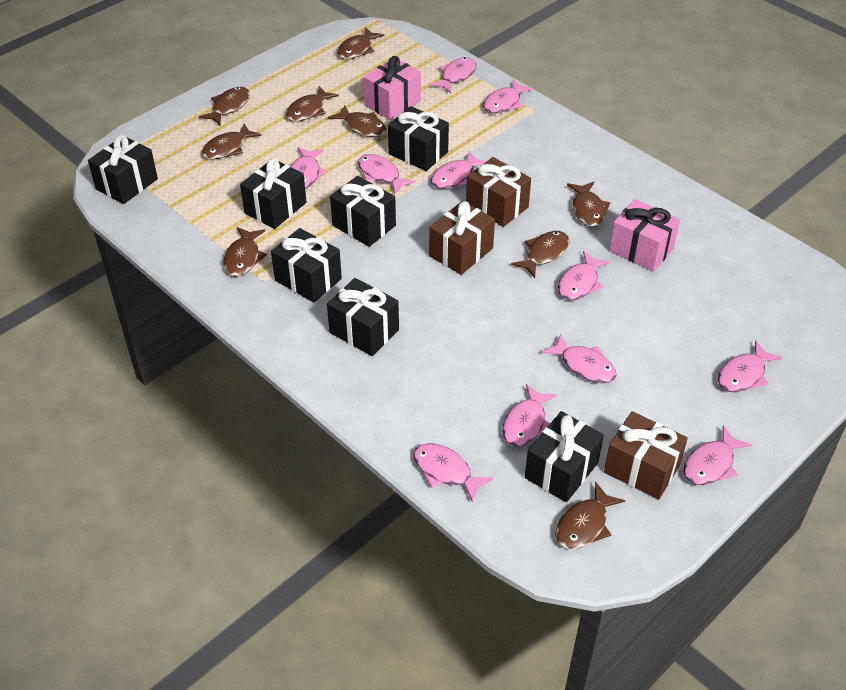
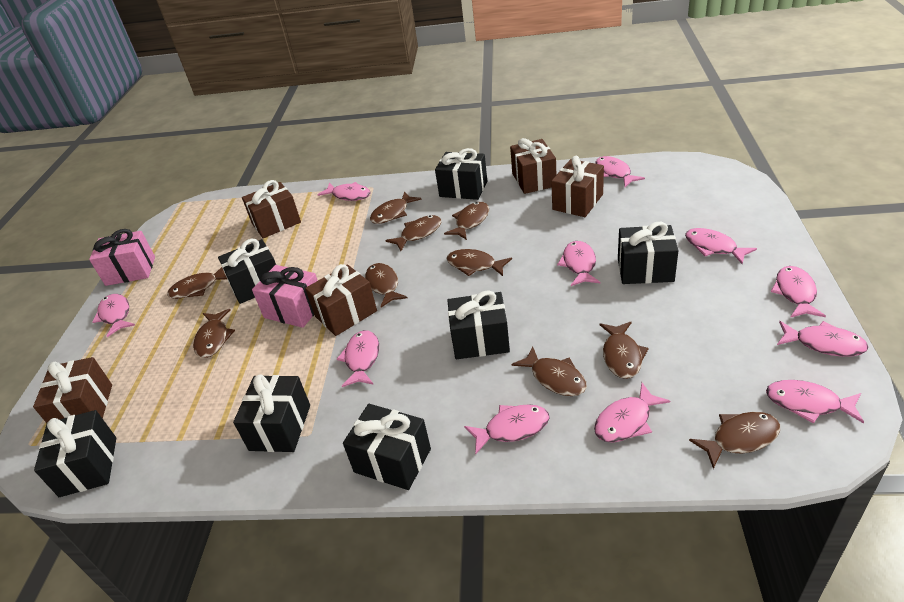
brown fish: 9 -> 10
brown gift: 3 -> 5

